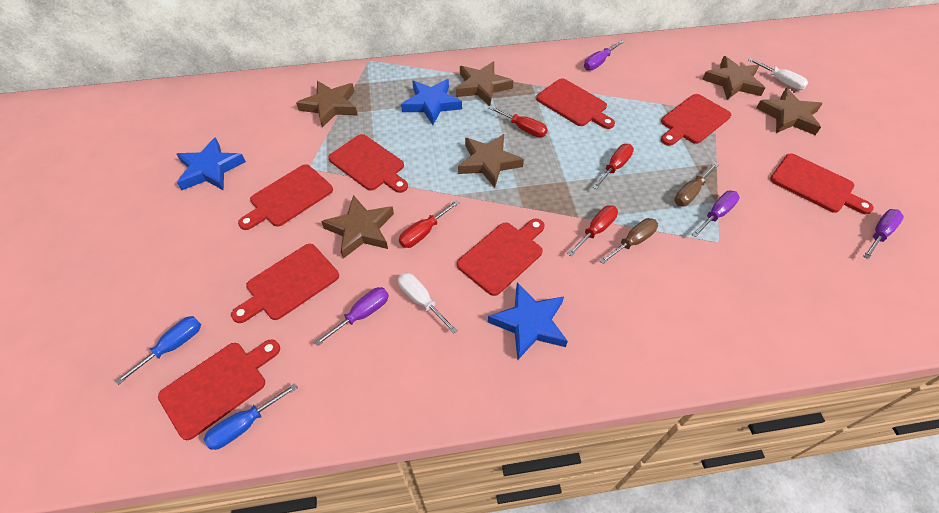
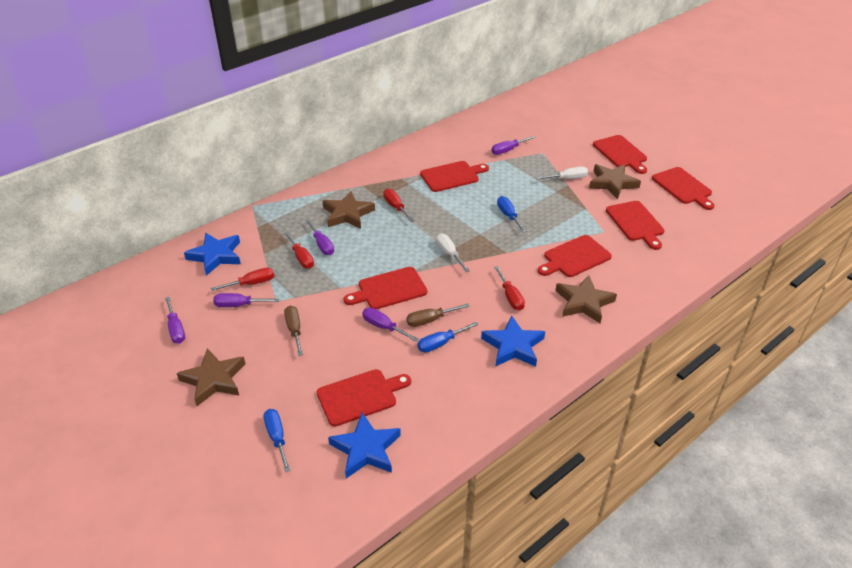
blue screwdriver: 2 -> 3
brown star: 6 -> 4
purple screwdriver: 4 -> 5
red cutting board: 8 -> 7

